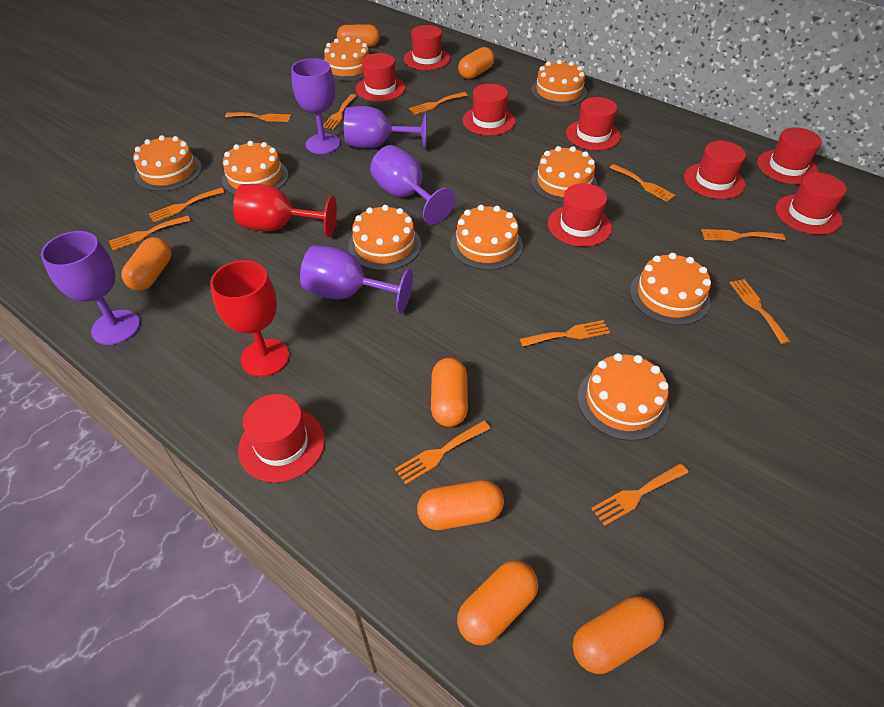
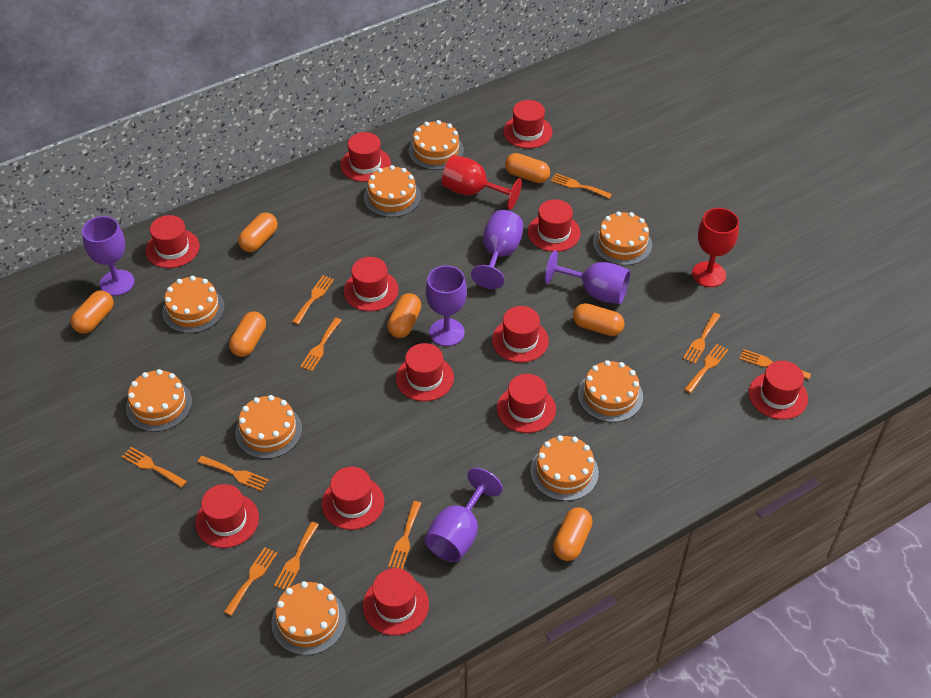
red hat: 9 -> 12

